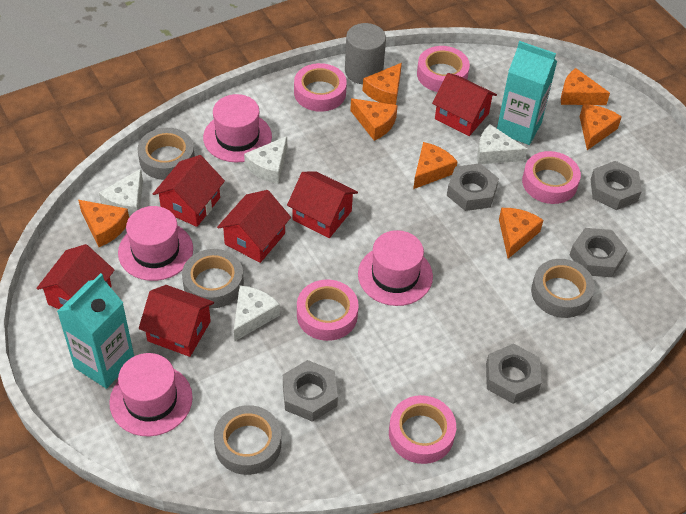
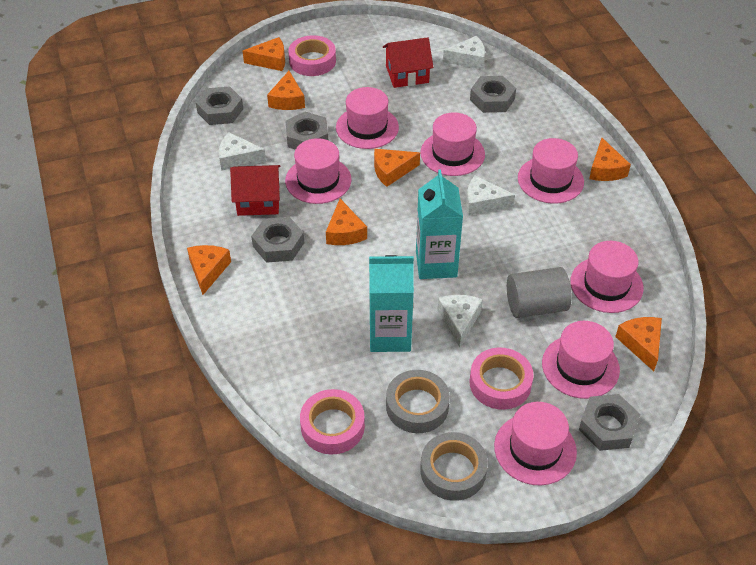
grey tape: 4 -> 2
pink hat: 4 -> 7
pink tape: 5 -> 3
red house: 6 -> 2

